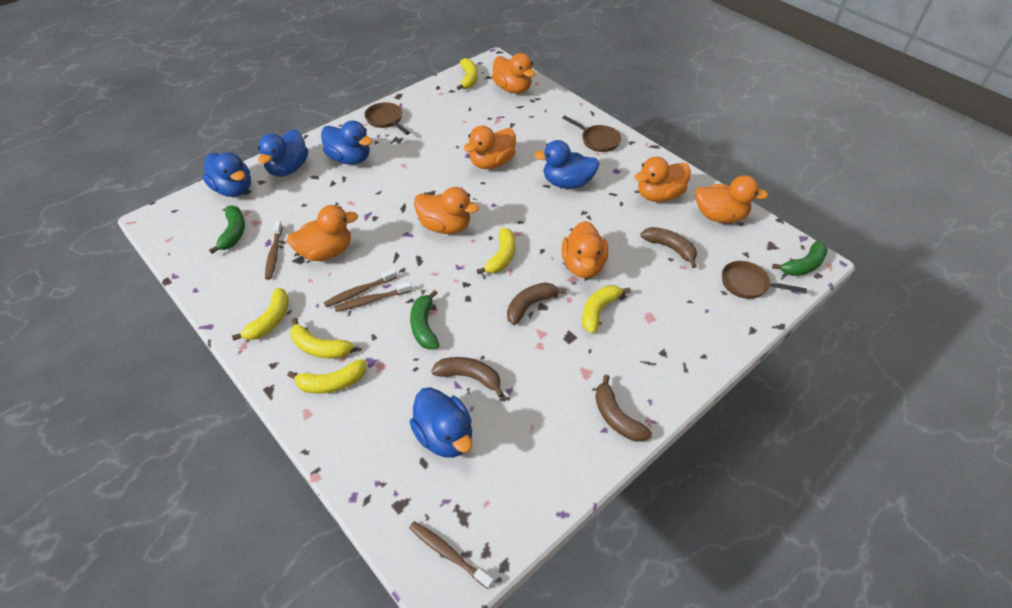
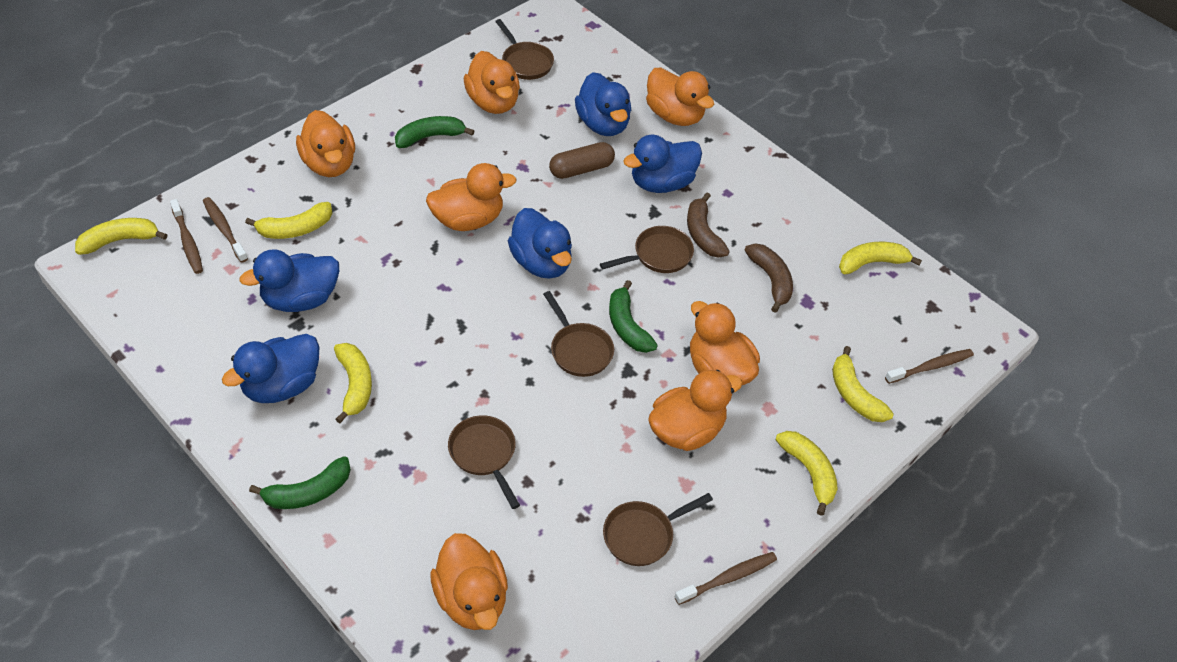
brown banana: 4 -> 2
brown capsule: 0 -> 1
brown pan: 3 -> 5

